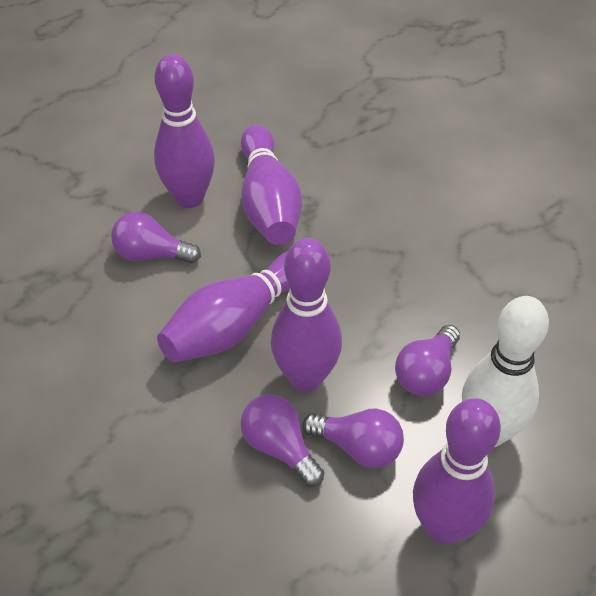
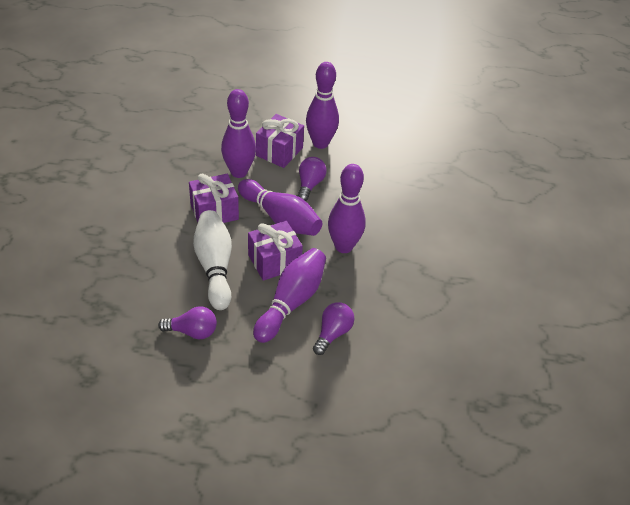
purple gift: 0 -> 3
purple light bulb: 4 -> 3

